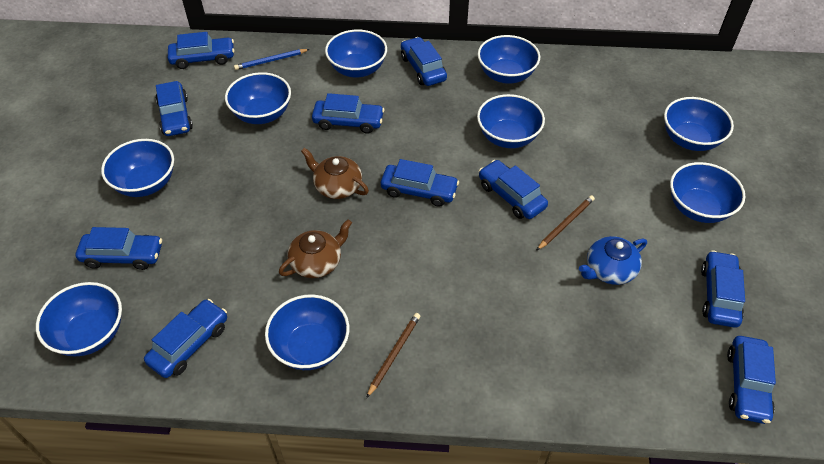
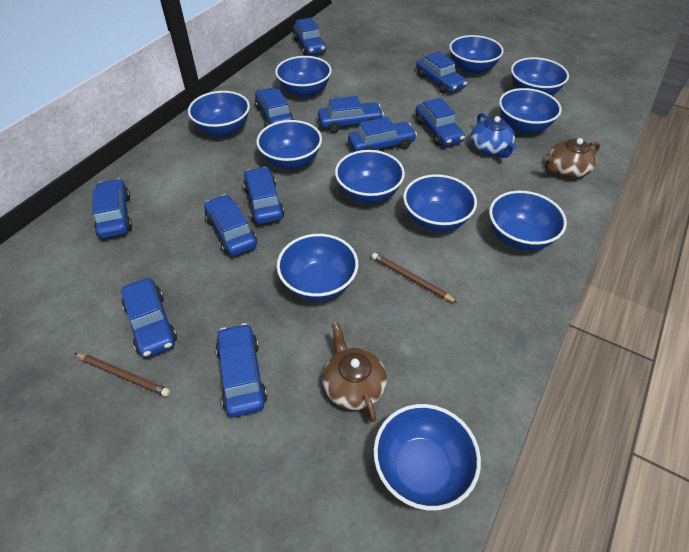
blue bowl: 9 -> 11
blue car: 10 -> 11
blue pencil: 1 -> 0

